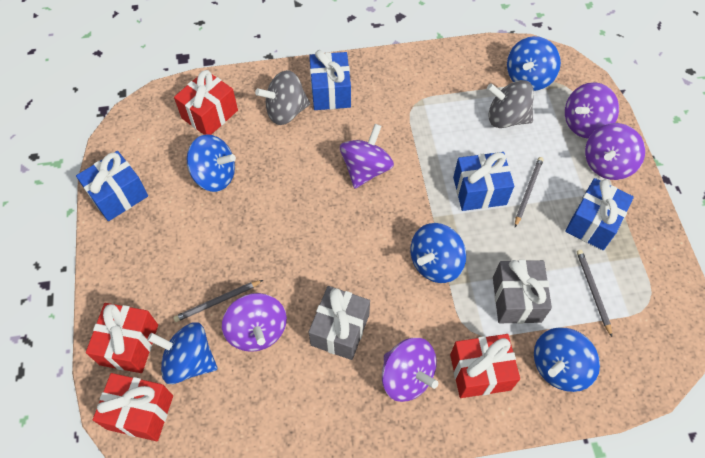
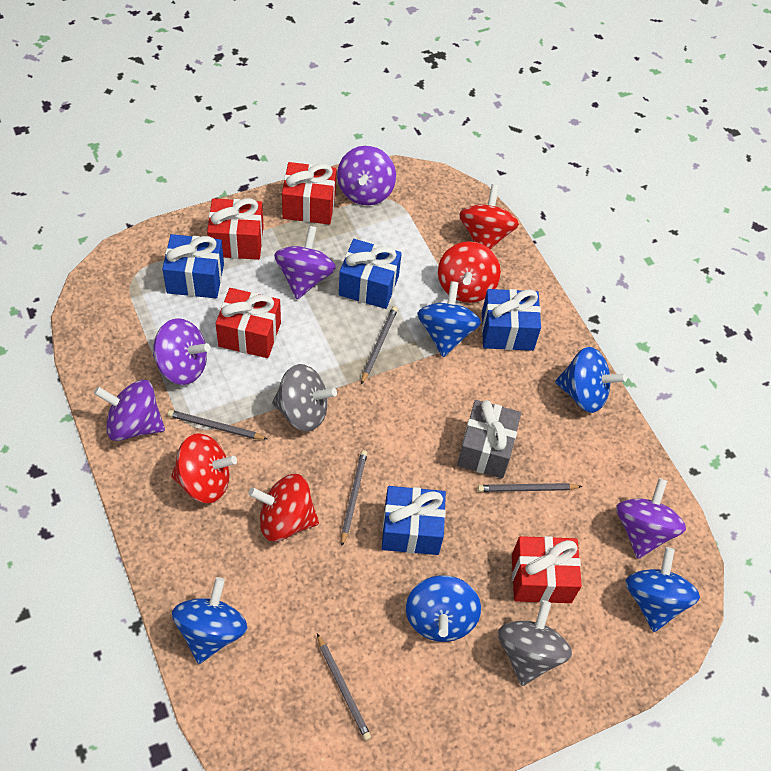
grey gift: 2 -> 1
grey pencil: 3 -> 5
red spinning top: 0 -> 4

